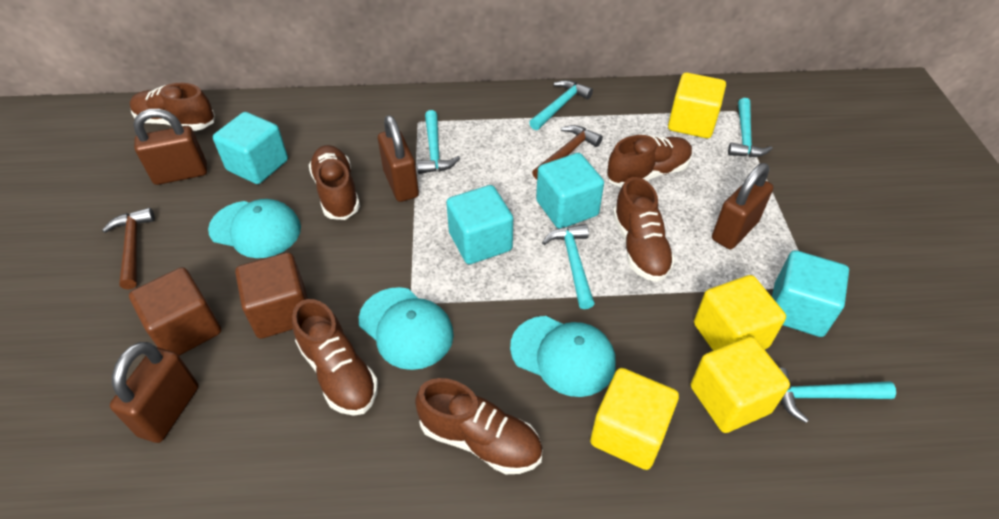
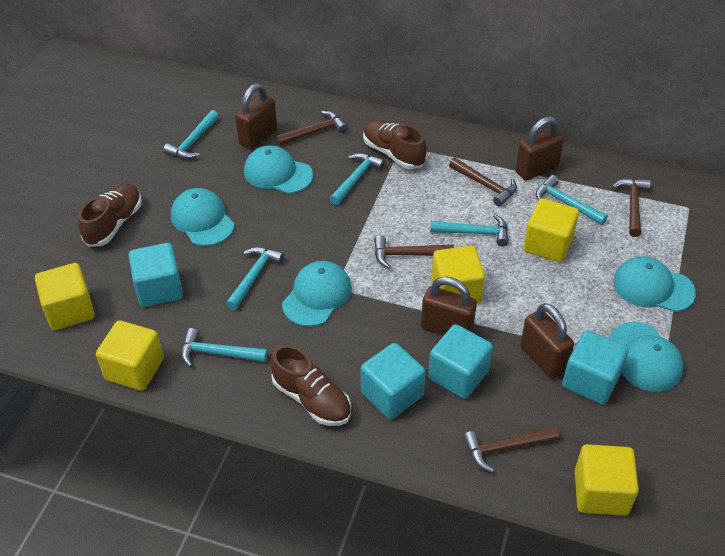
brown cube: 2 -> 0
brown hammer: 2 -> 5
brown shoe: 6 -> 3
turquoise cap: 3 -> 5
turquoise hammer: 5 -> 6
yellow cube: 4 -> 5

